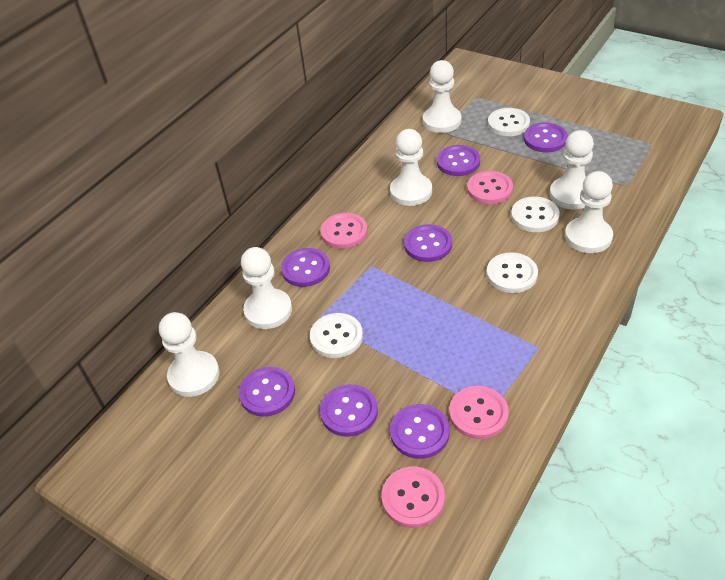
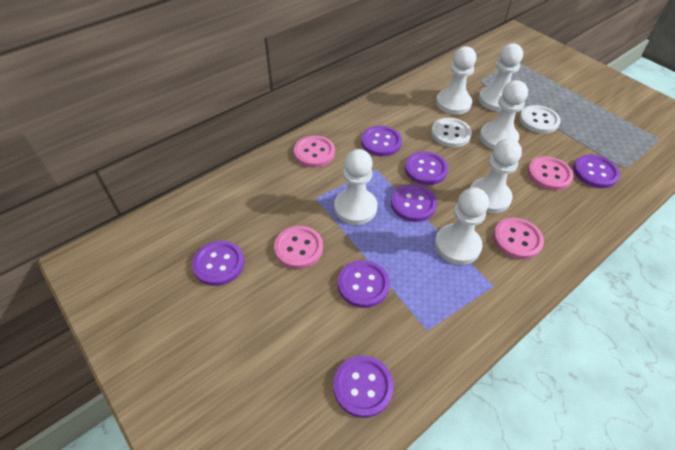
white button: 4 -> 2

